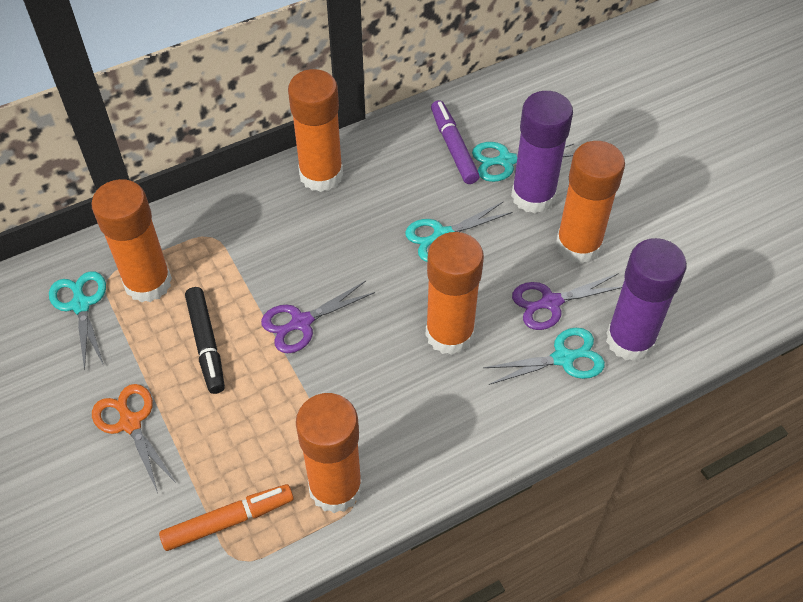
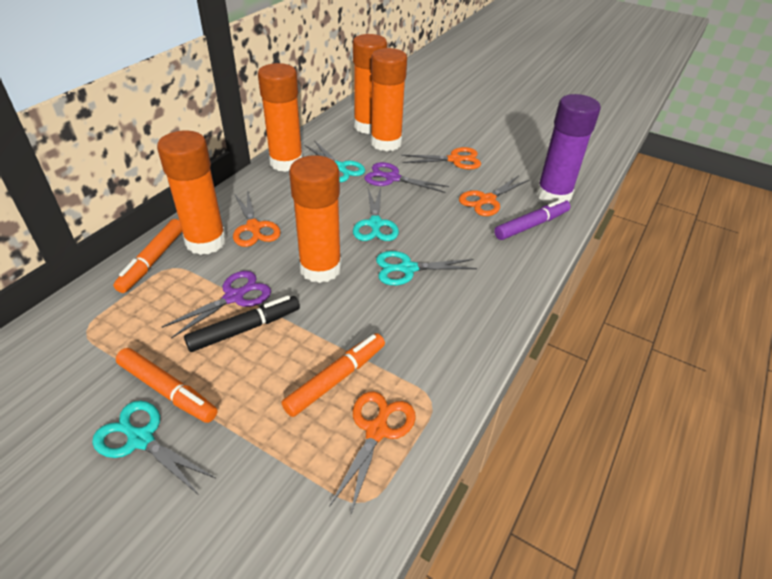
orange marker: 1 -> 3
orange scissors: 1 -> 4
purple glue stick: 2 -> 1

